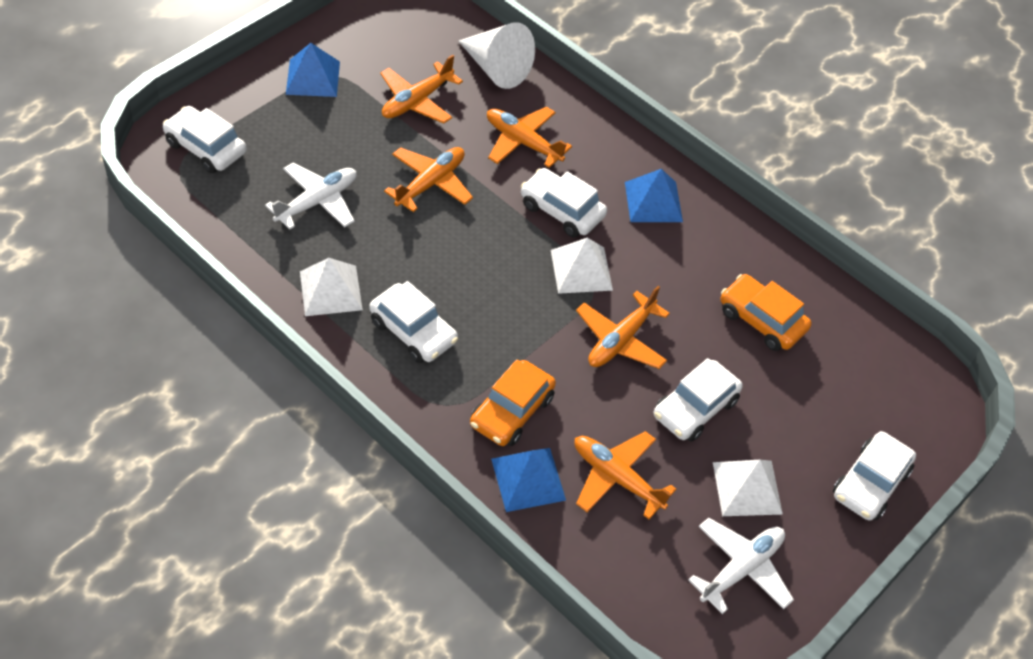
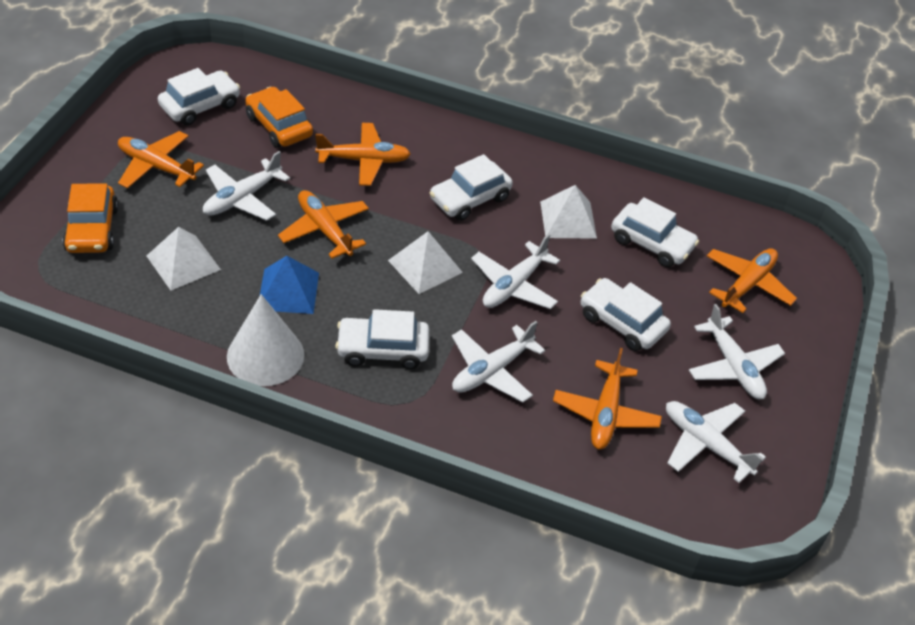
blue pyramid: 3 -> 1
white plane: 2 -> 5

